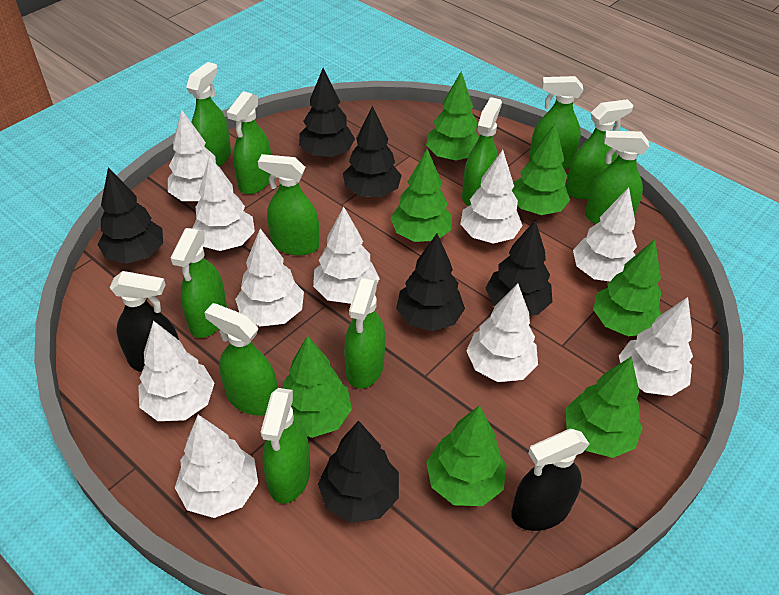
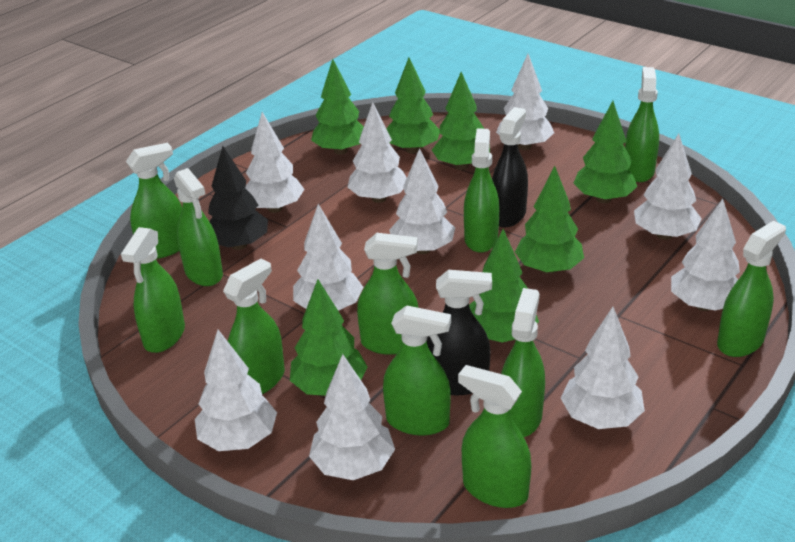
black tree: 6 -> 1

